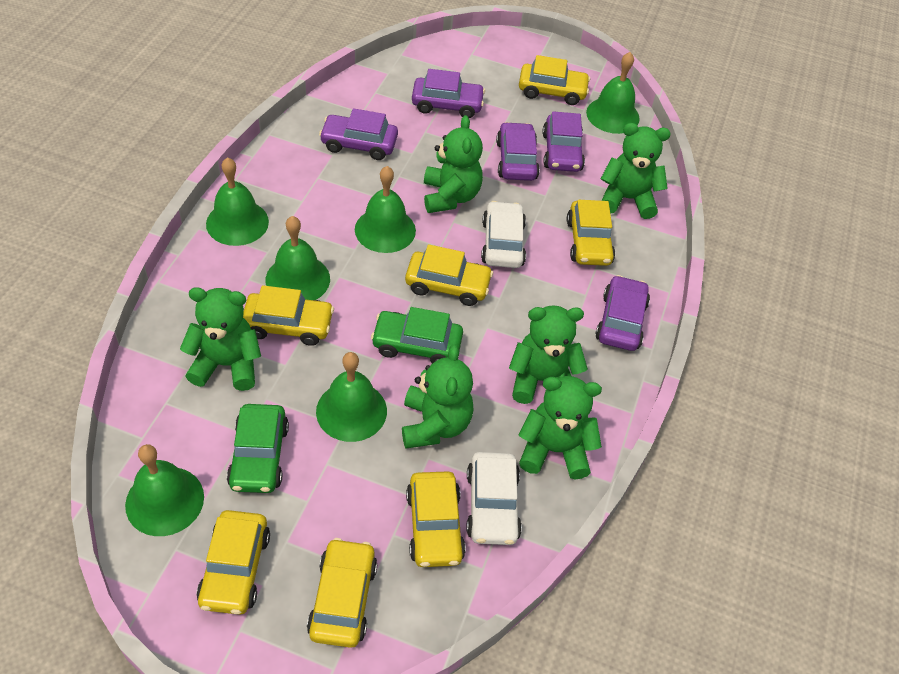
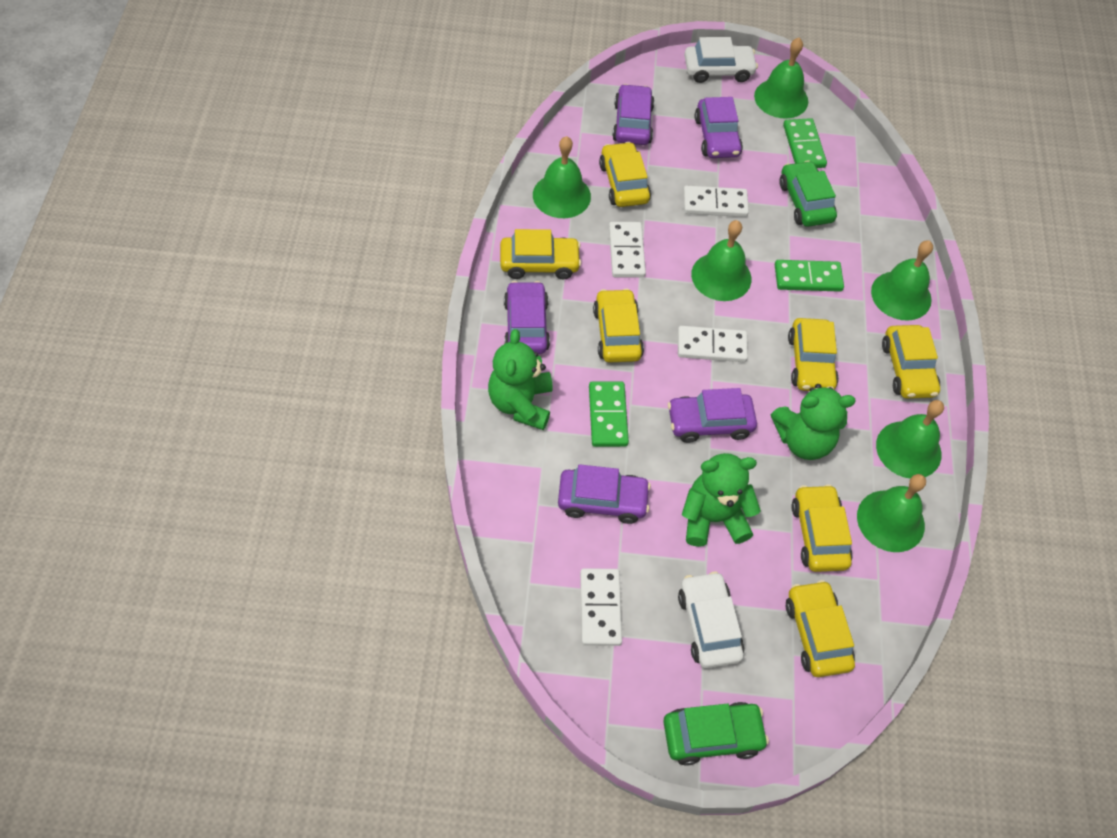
green domino: 0 -> 3
green teddy bear: 6 -> 3
white domino: 0 -> 4

